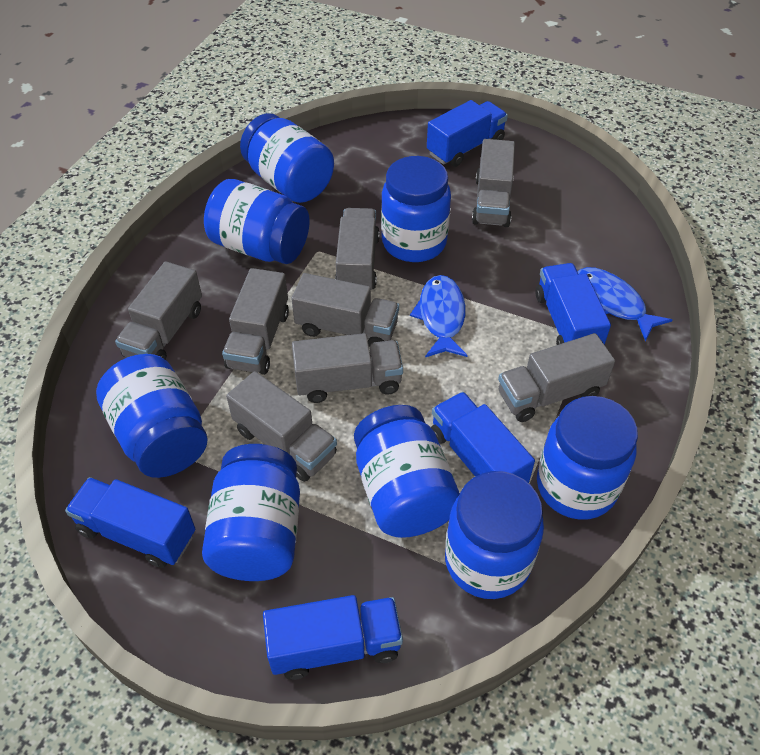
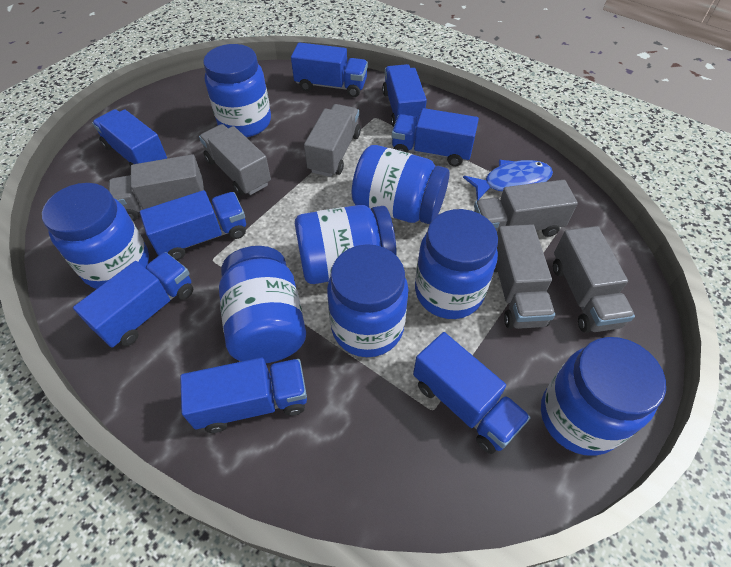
blue fish: 2 -> 1
blue truck: 5 -> 8
grey truck: 8 -> 6

